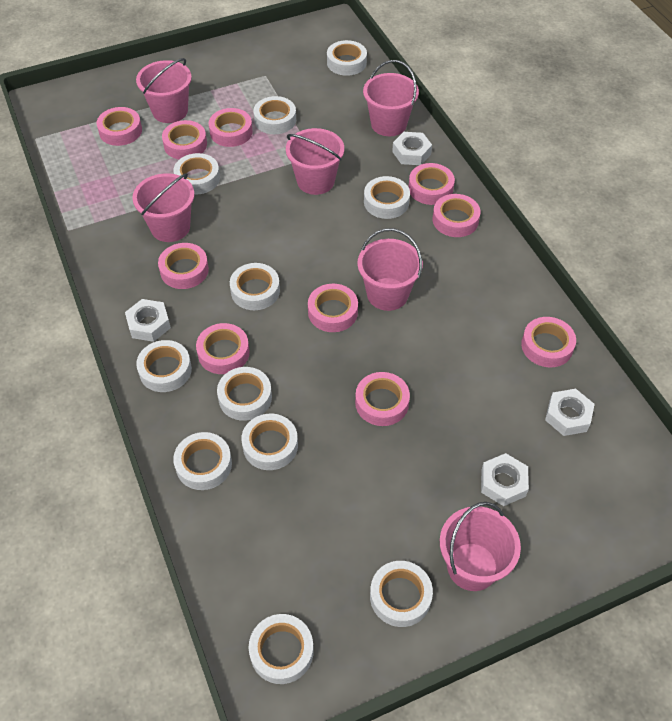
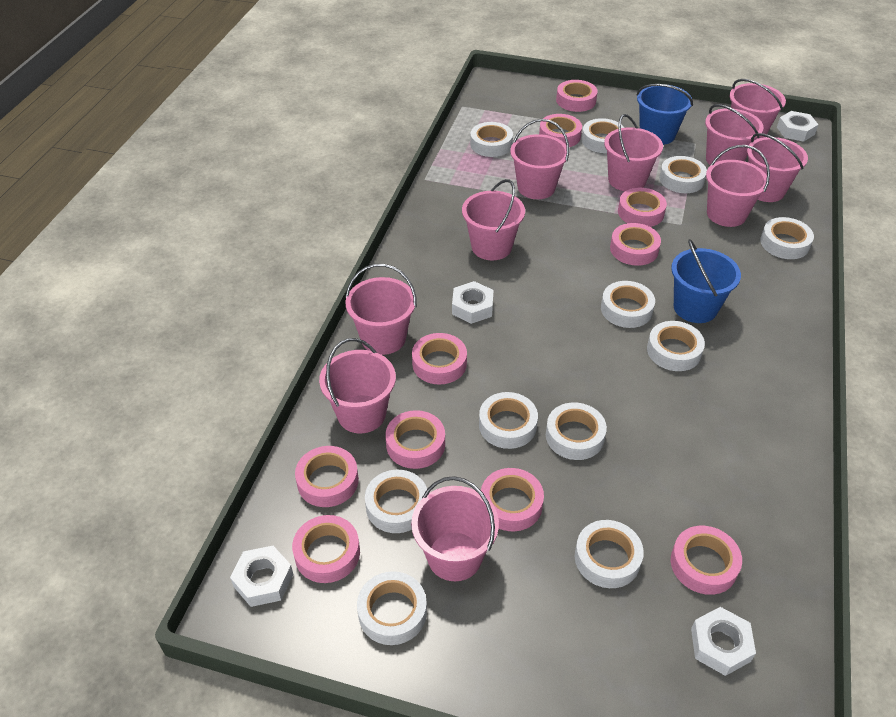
blue bucket: 0 -> 2
pink bucket: 6 -> 10

